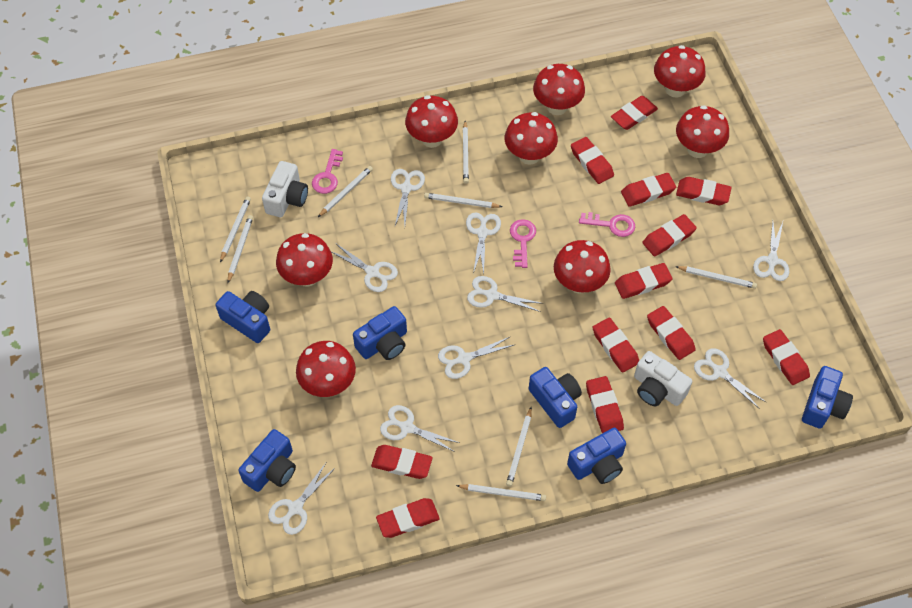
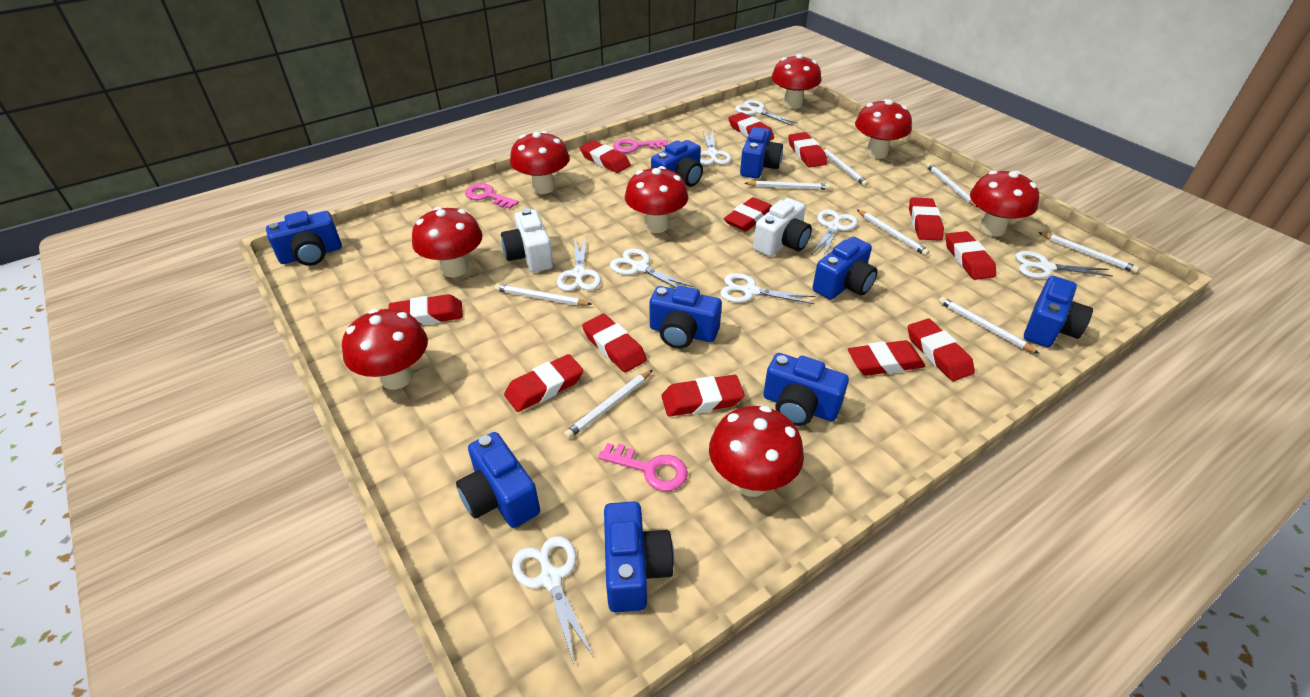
blue camera: 6 -> 9
white scissors: 9 -> 8

